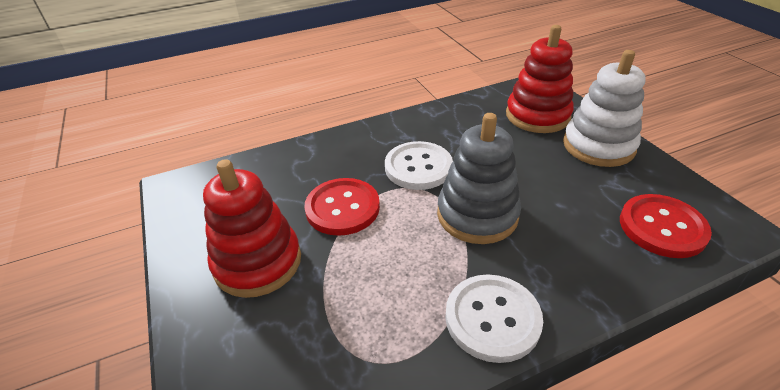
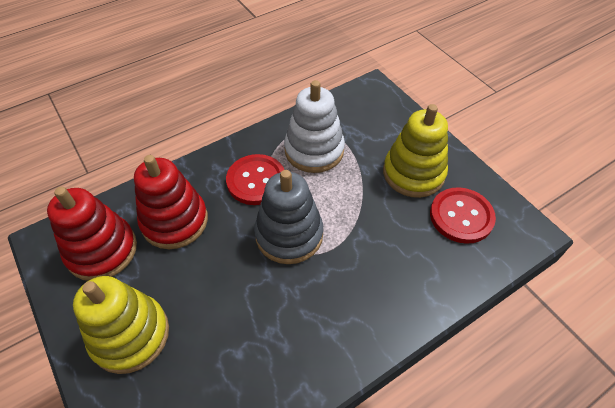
white button: 2 -> 0
yellow stacking toy: 0 -> 2

